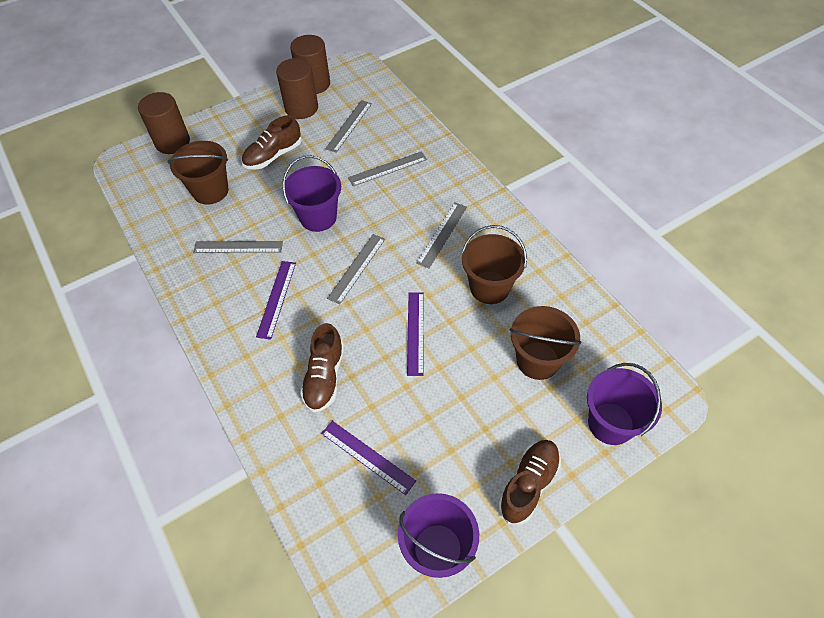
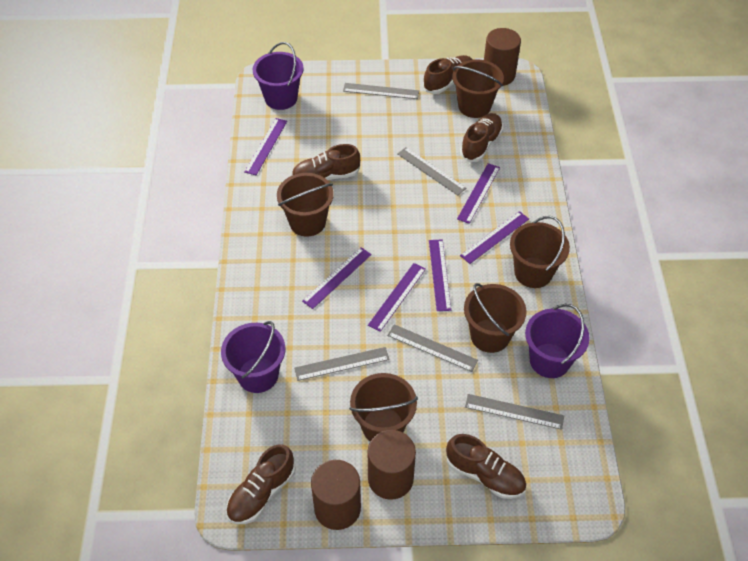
brown bucket: 3 -> 5
brown shoe: 3 -> 5
purple ruler: 3 -> 6

